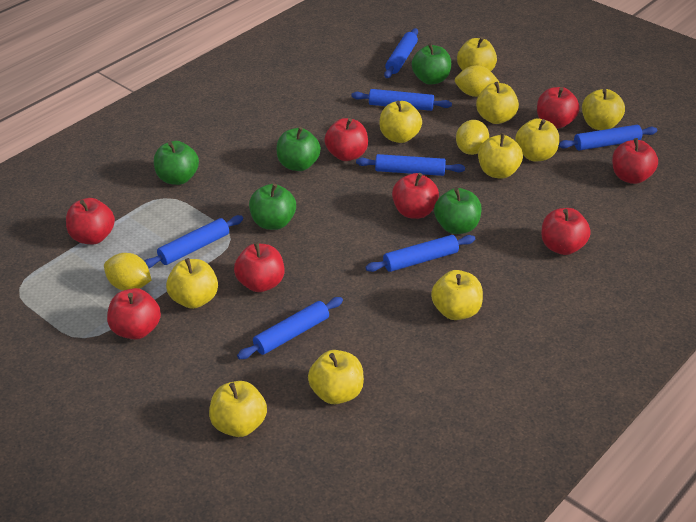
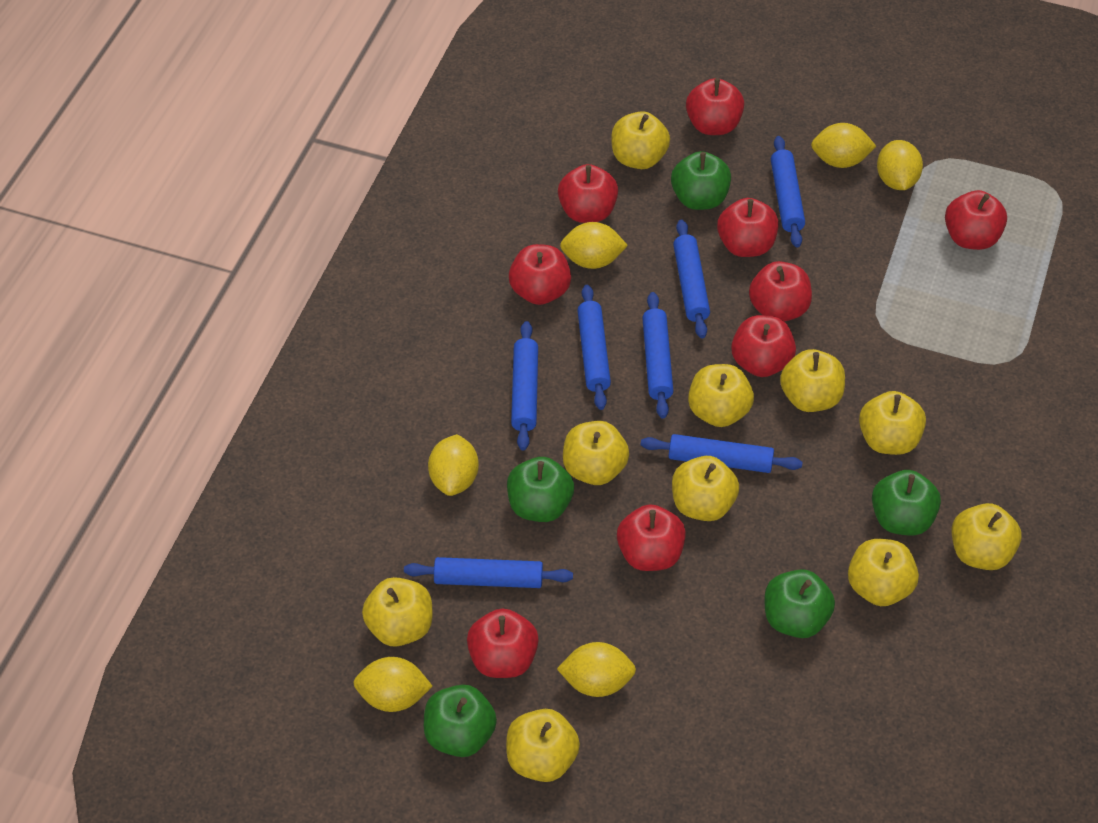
red apple: 8 -> 9
yellow lemon: 3 -> 6

